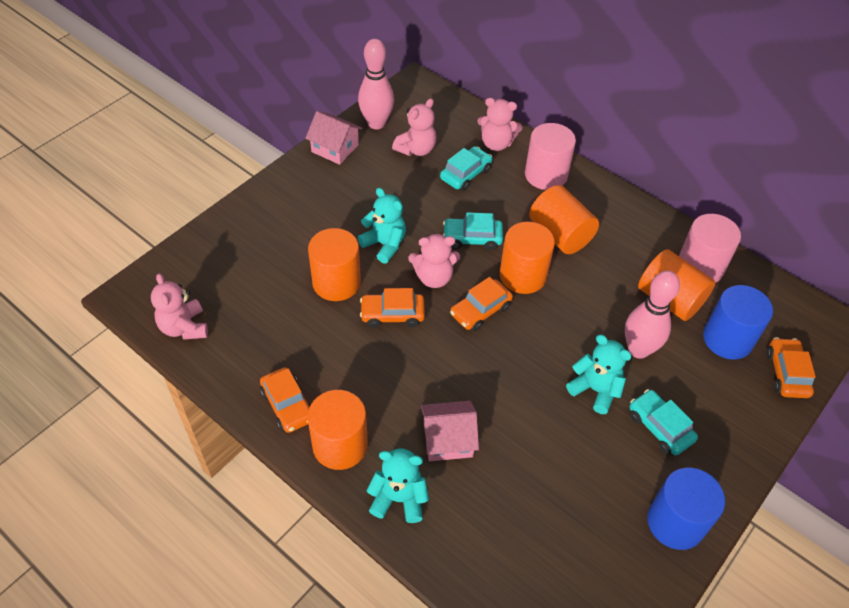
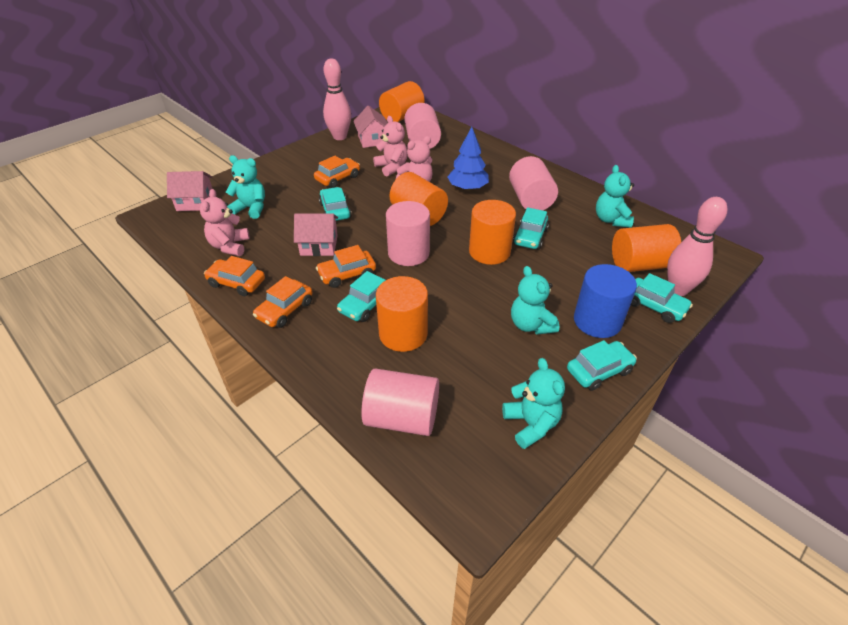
blue cylinder: 2 -> 1
blue tree: 0 -> 1
pink cylinder: 2 -> 4
pink house: 2 -> 3
pink teddy bear: 4 -> 3
turquoise car: 3 -> 5
turquoise teddy bear: 3 -> 4

